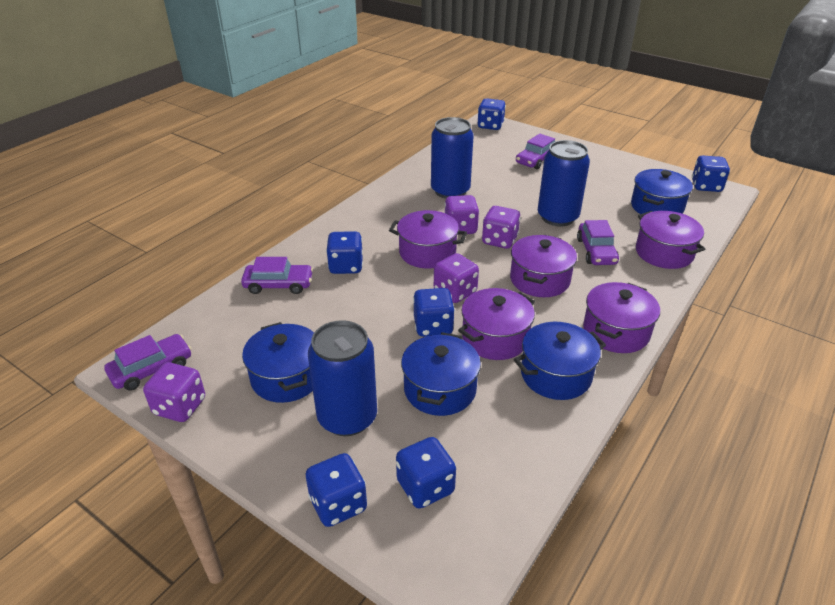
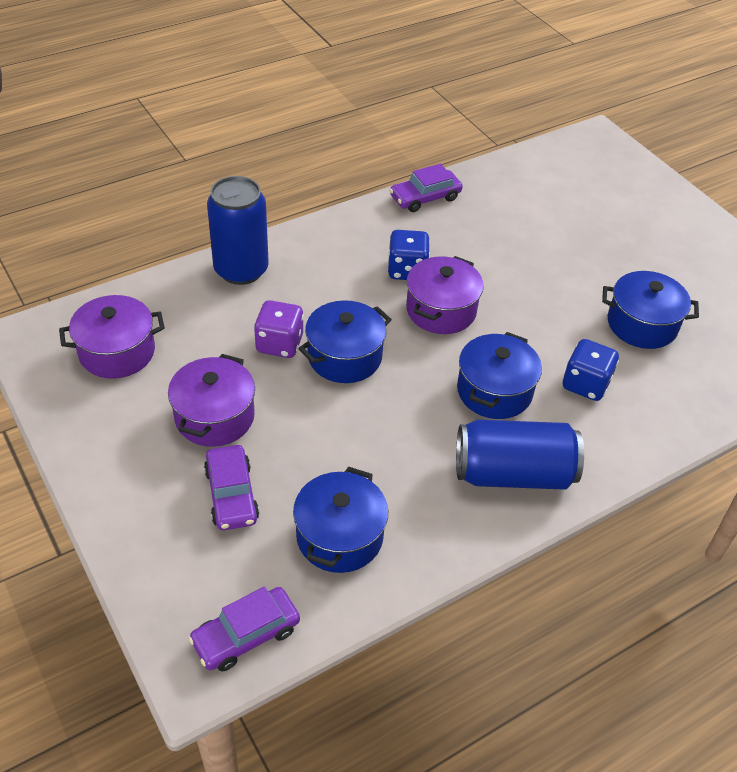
blue can: 3 -> 2
blue dice: 6 -> 2
purple car: 4 -> 3
purple dice: 4 -> 1
purple pot: 5 -> 3

